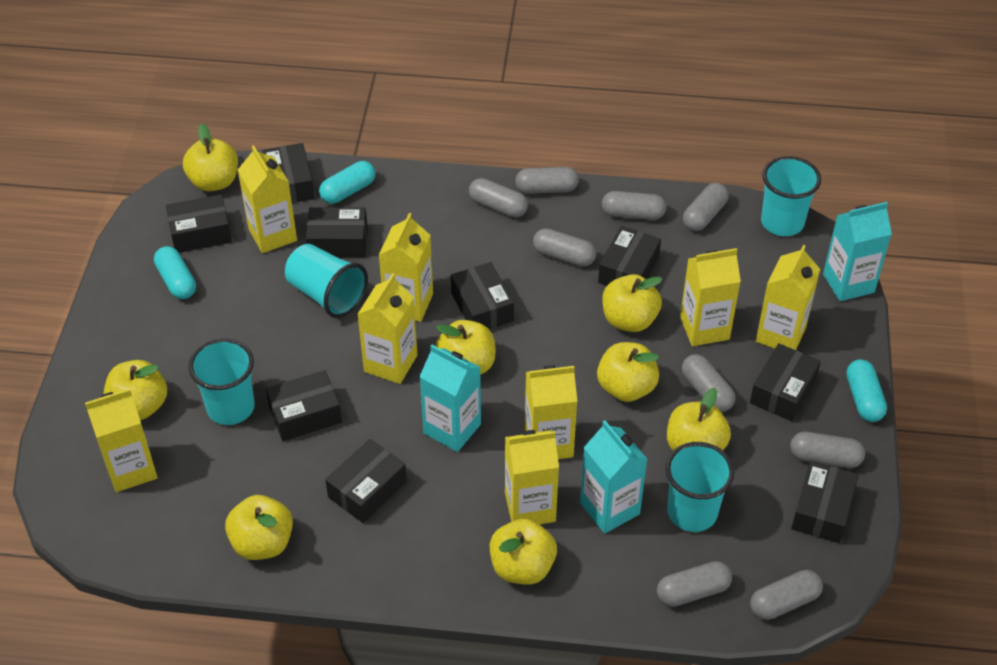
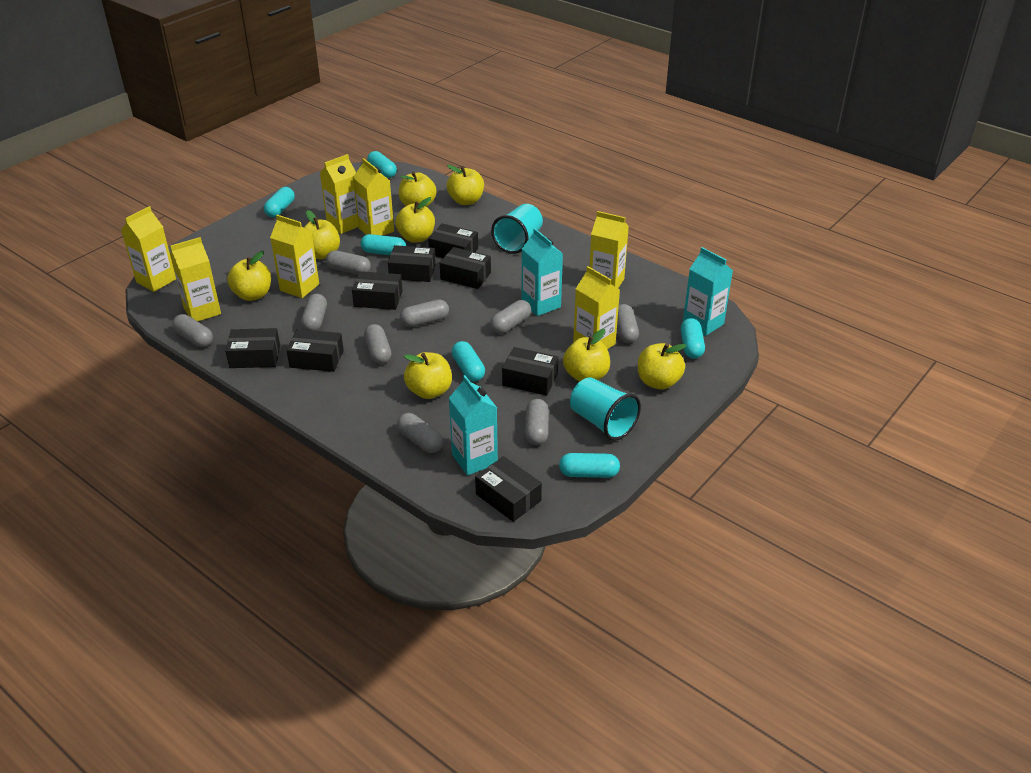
black box: 9 -> 8
turquoise capsule: 3 -> 6
turquoise cup: 4 -> 2
yellow carton: 8 -> 7

